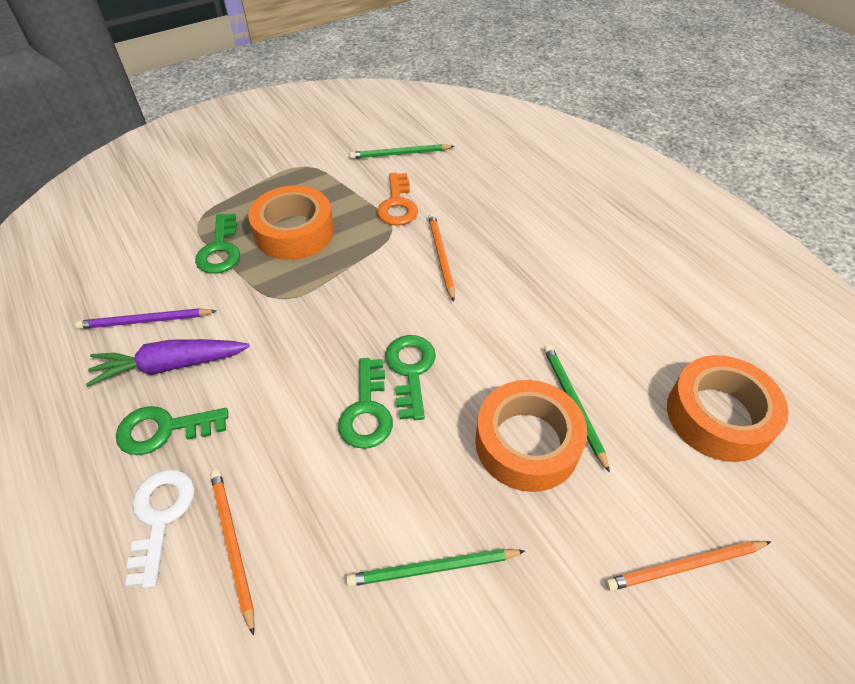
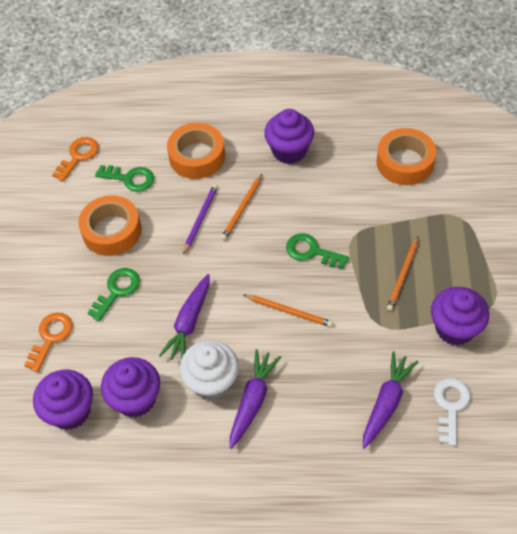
green key: 4 -> 3
green pencil: 3 -> 0
orange key: 1 -> 2
purple carrot: 1 -> 3
purple cupcake: 0 -> 4
white cupcake: 0 -> 1

